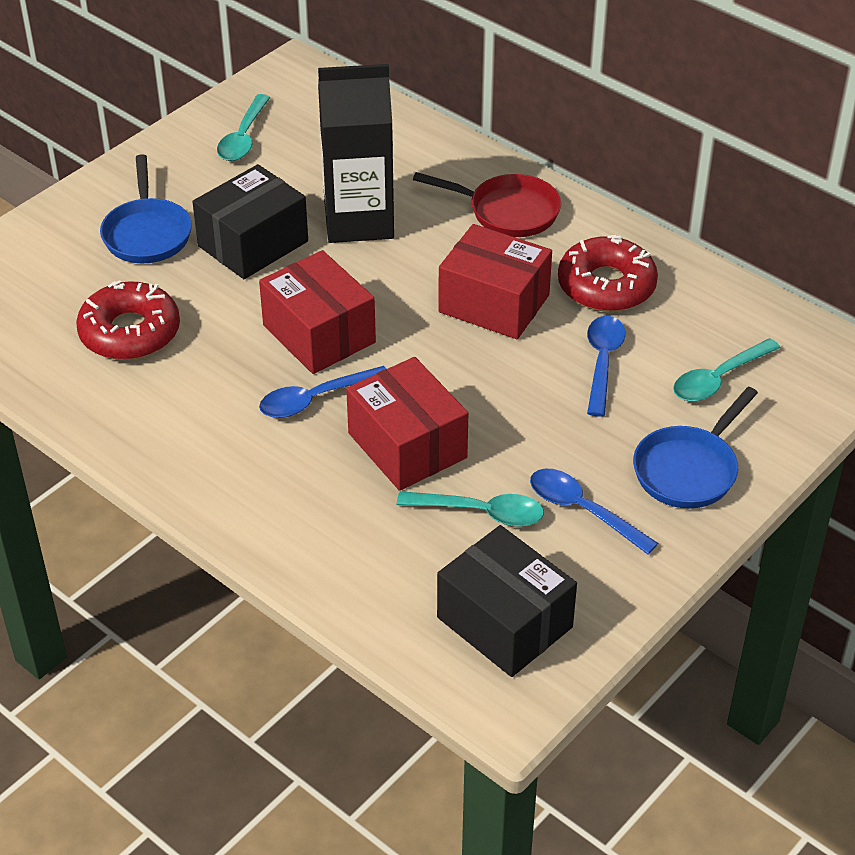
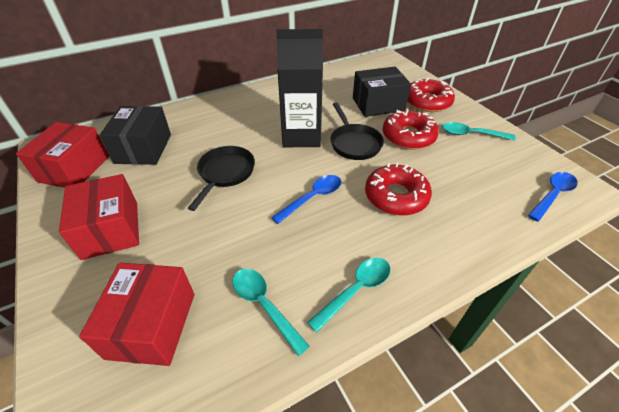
black pan: 0 -> 2
blue pan: 2 -> 0
blue spoon: 3 -> 2
red donut: 2 -> 3
red pan: 1 -> 0

